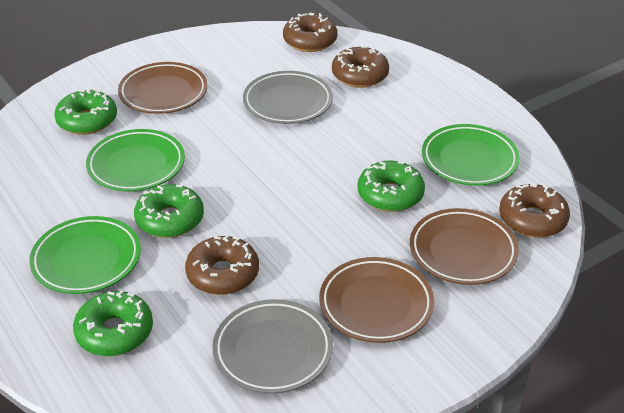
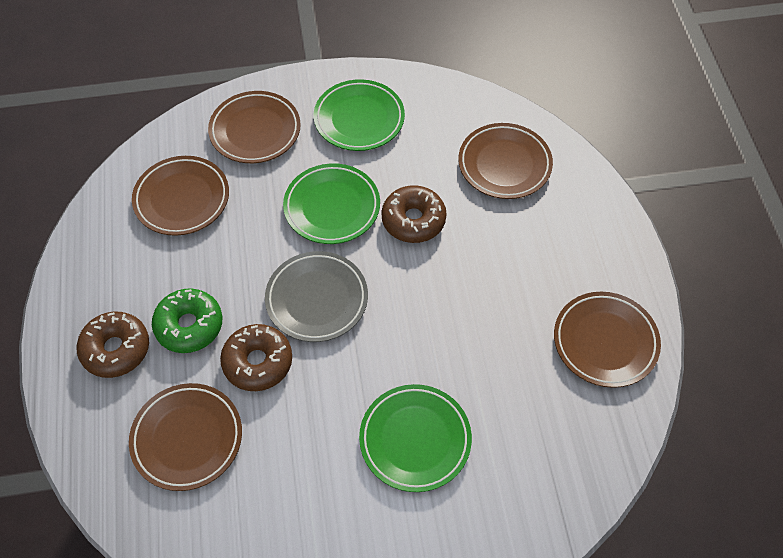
brown donut: 4 -> 3
brown plate: 3 -> 5
green donut: 4 -> 1
grey plate: 2 -> 1

